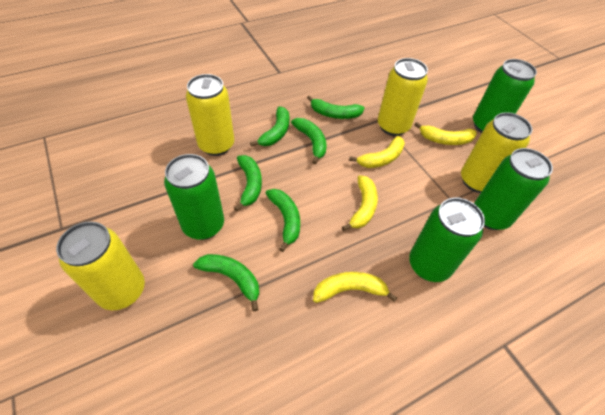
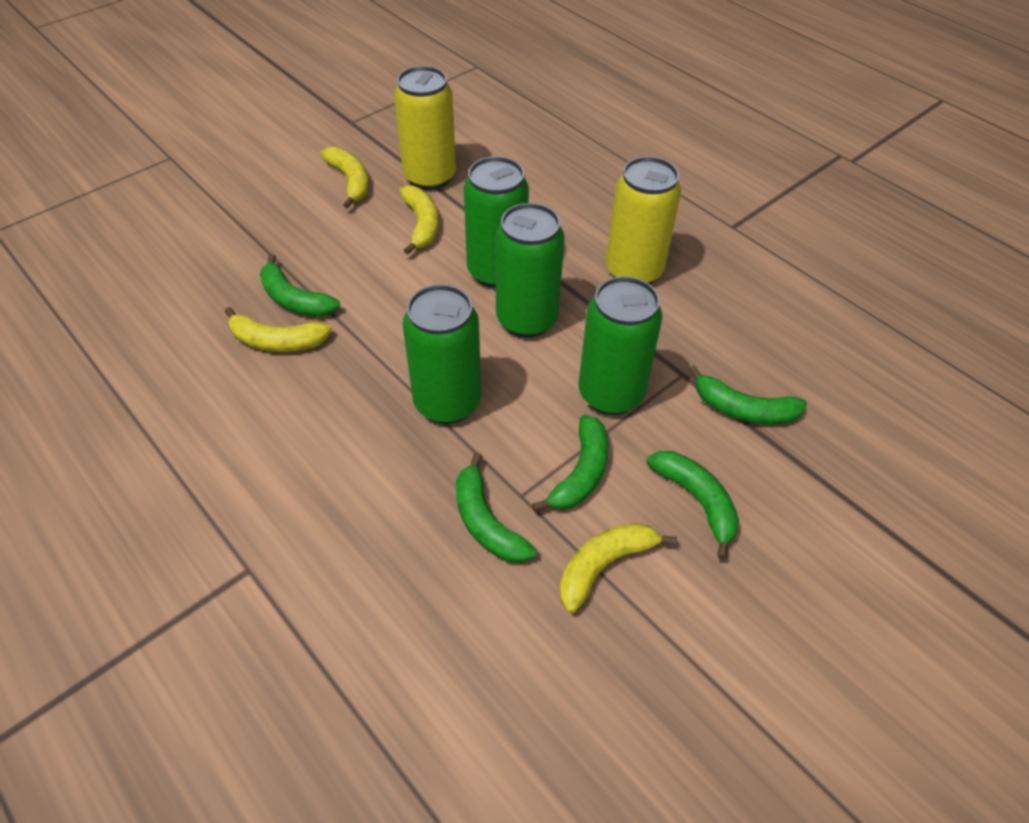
green banana: 6 -> 5
yellow can: 4 -> 2

